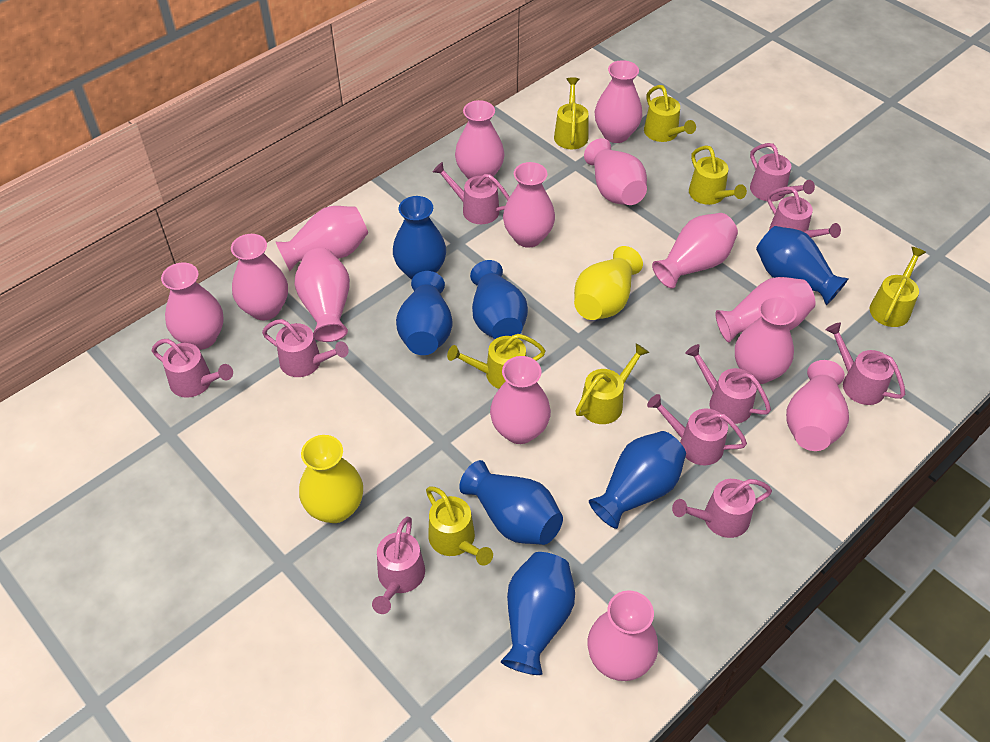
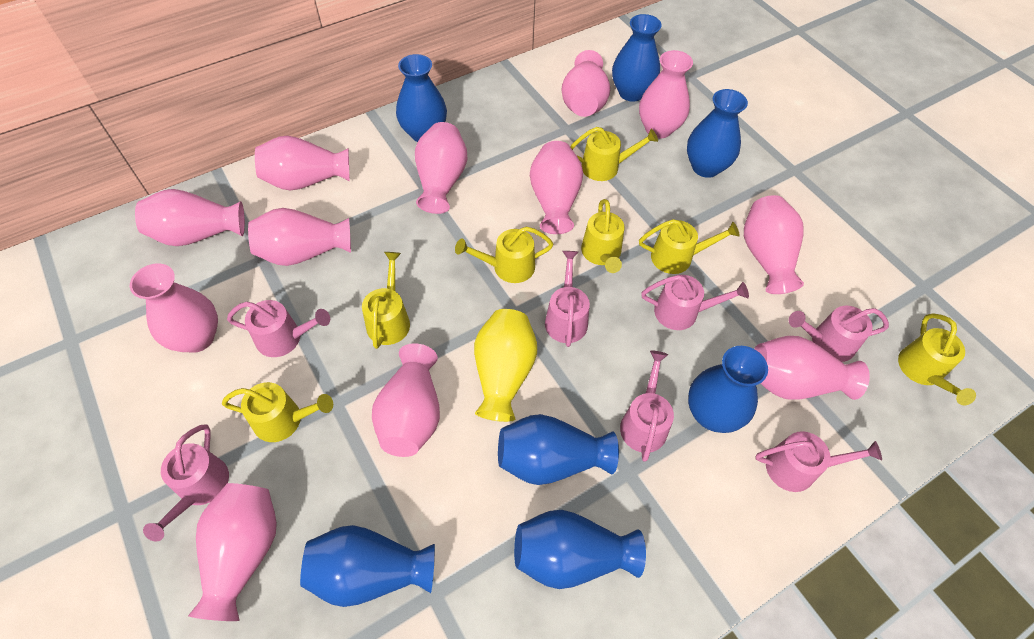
pink vase: 14 -> 12
pink watering can: 10 -> 7
yellow vase: 2 -> 1

